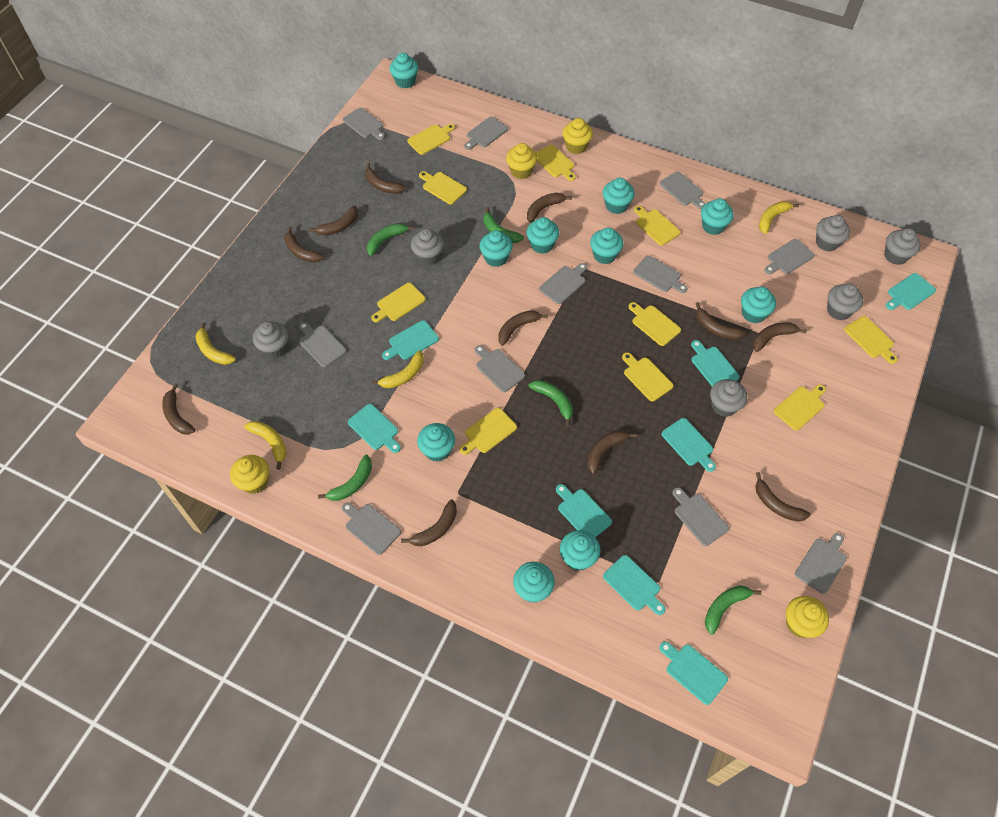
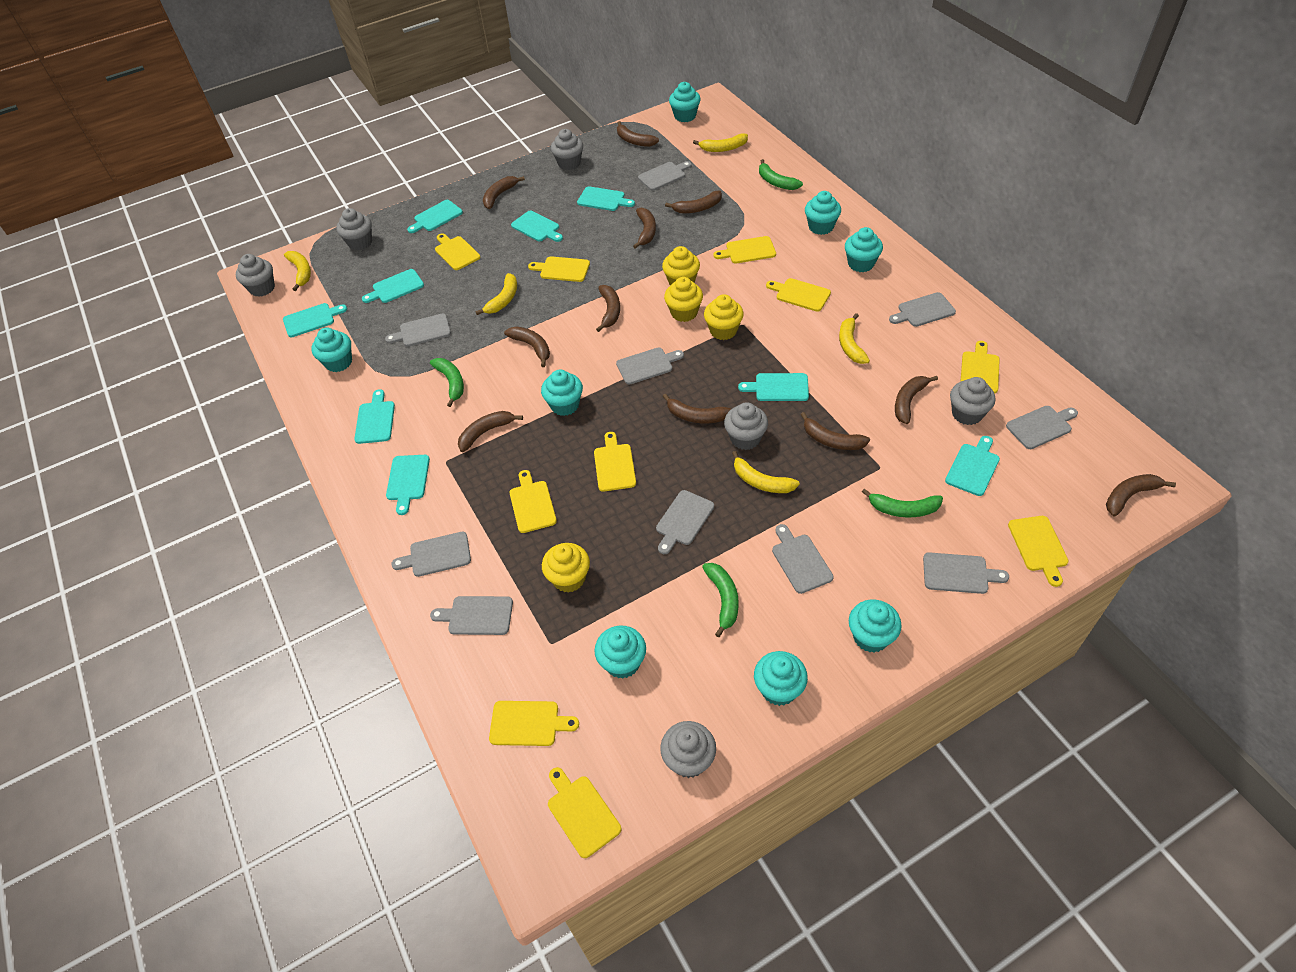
green banana: 5 -> 4
grey cutting board: 11 -> 10
turquoise cupcake: 10 -> 8
turquoise cutting board: 8 -> 9
yellow banana: 4 -> 5

